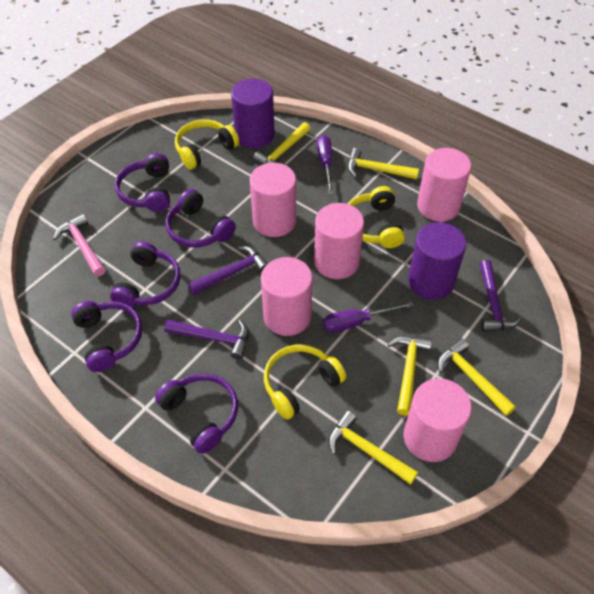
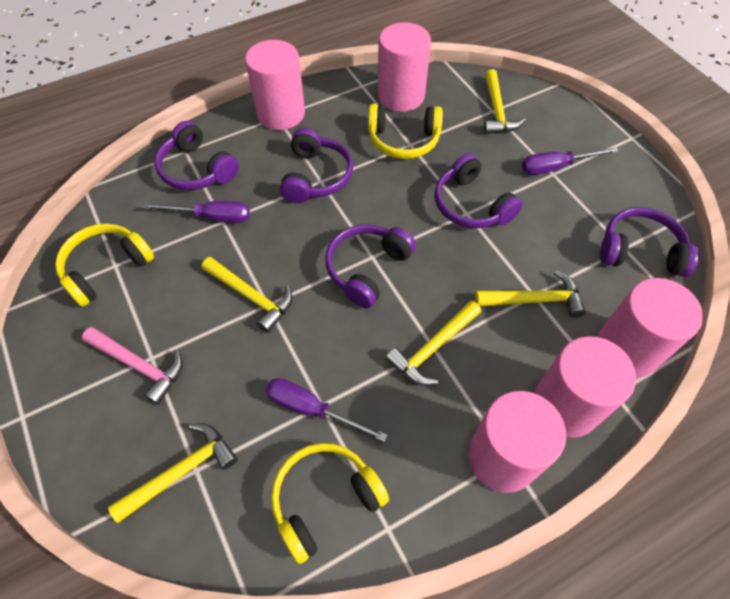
purple cylinder: 2 -> 0
purple hammer: 3 -> 0
purple screwdriver: 2 -> 3

